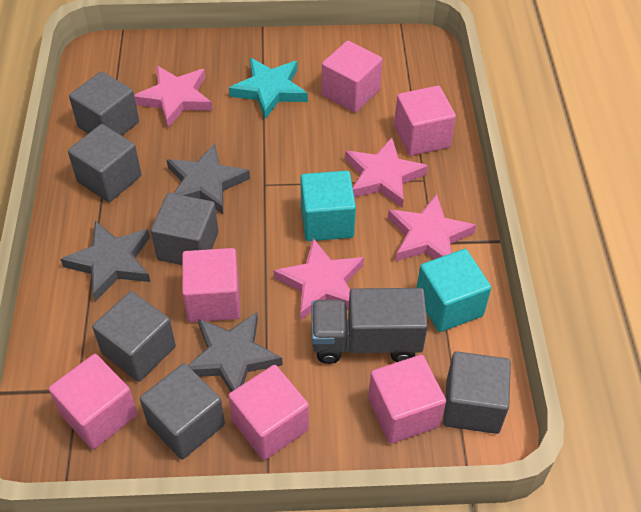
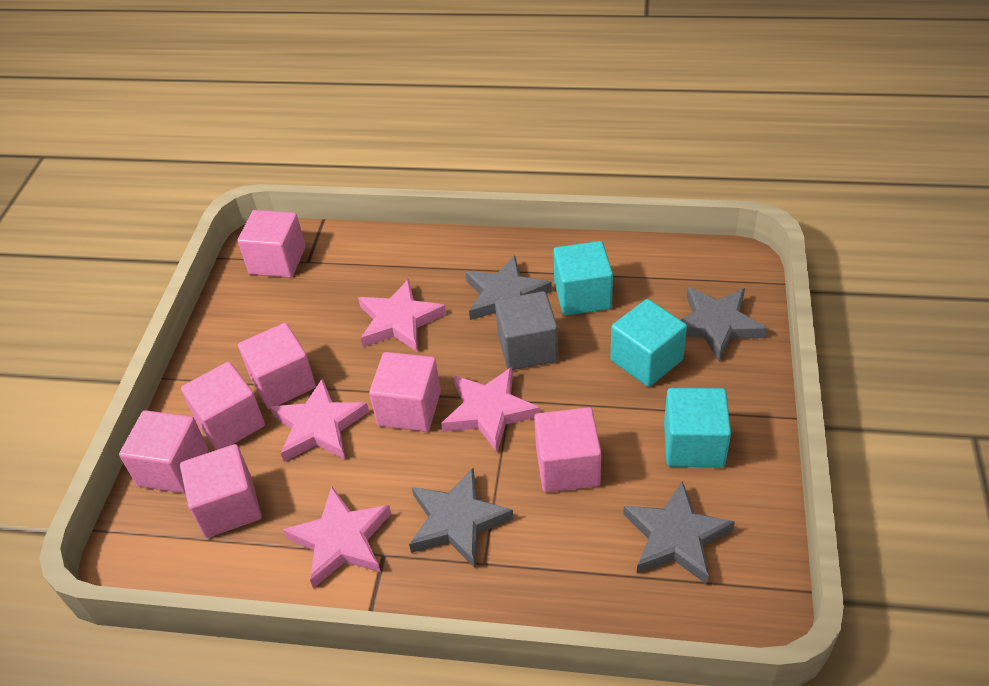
grey cube: 6 -> 1
grey star: 3 -> 4
grey truck: 1 -> 0
pink cube: 6 -> 7
turquoise cube: 2 -> 3
turquoise star: 1 -> 0

